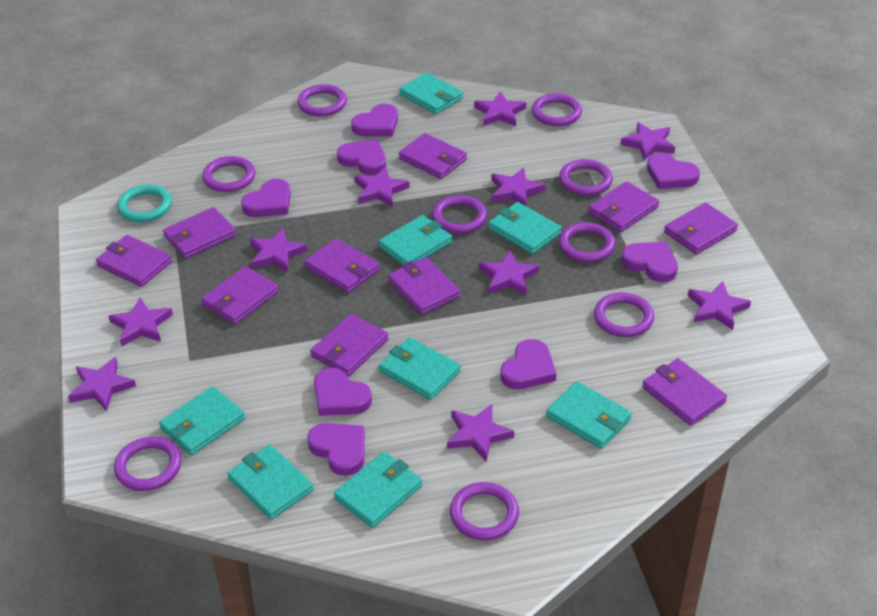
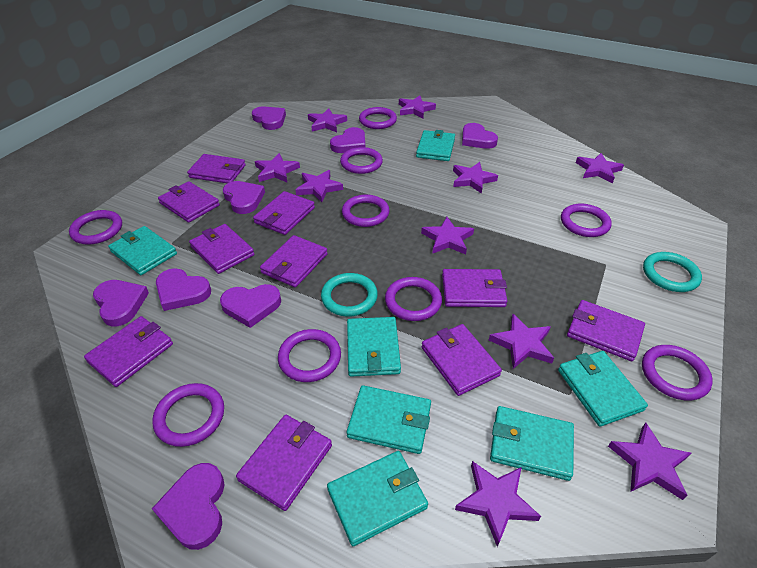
turquoise ring: 1 -> 2
turquoise wallet: 8 -> 7

